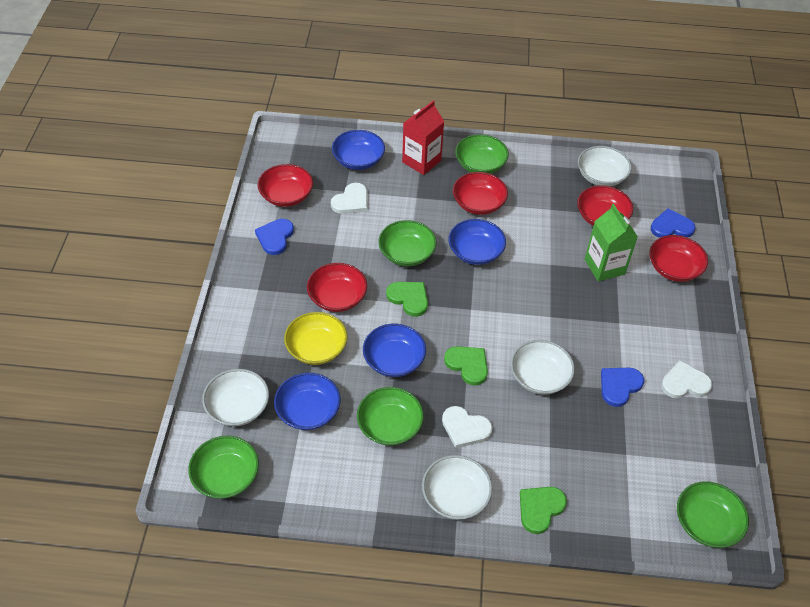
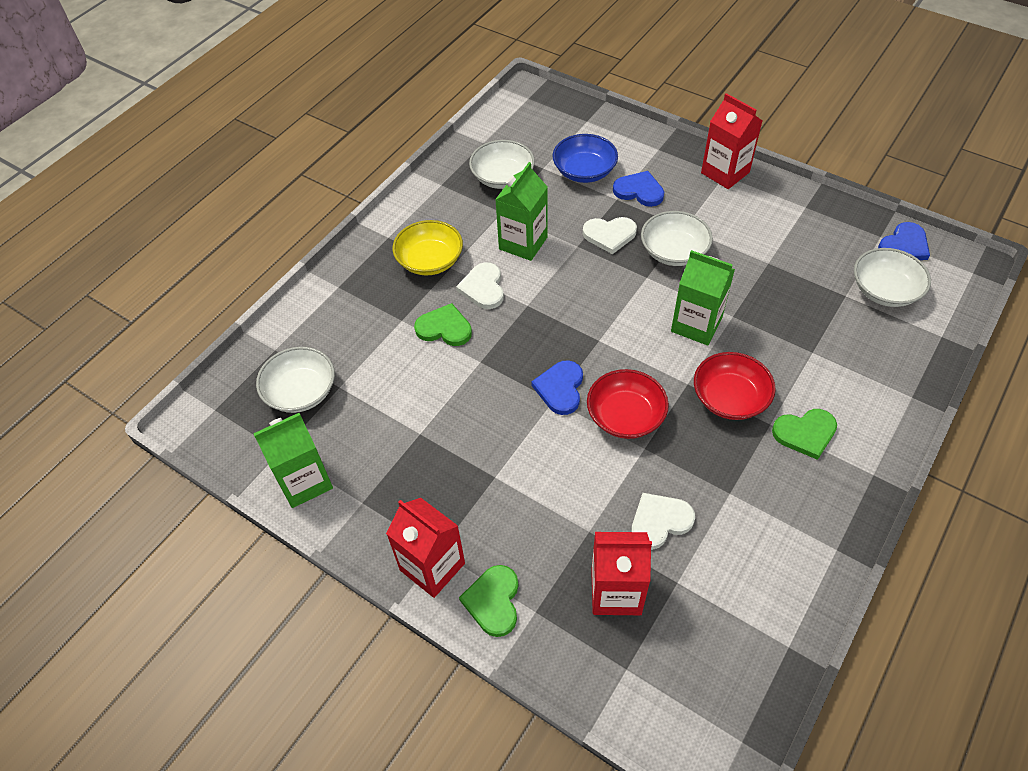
blue bowl: 4 -> 1
green bowl: 5 -> 0
green carton: 1 -> 3
red bowl: 5 -> 2
red carton: 1 -> 3

